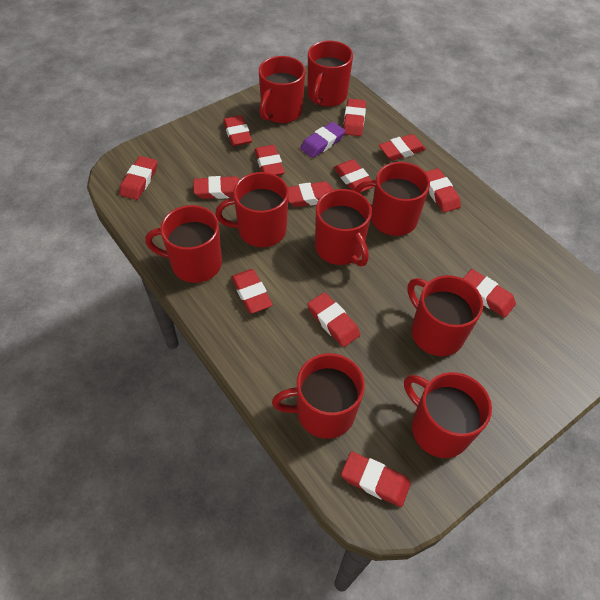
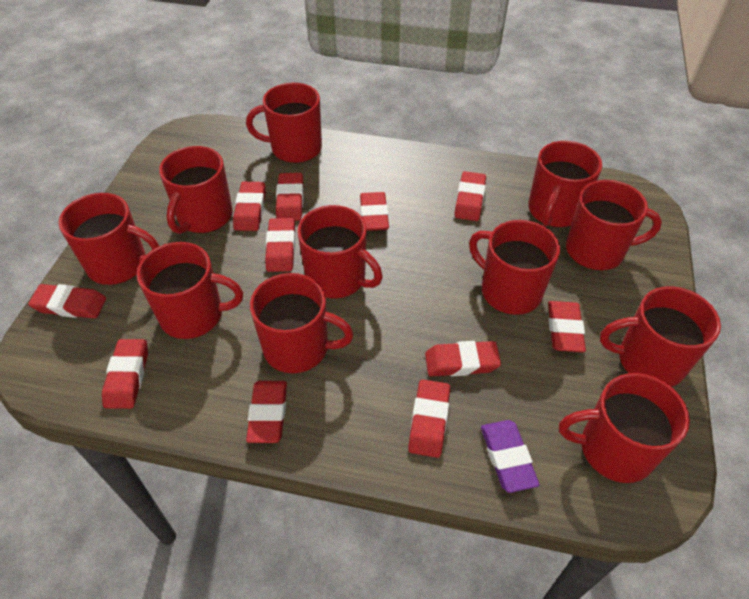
red eraser: 13 -> 11
red mug: 9 -> 11

